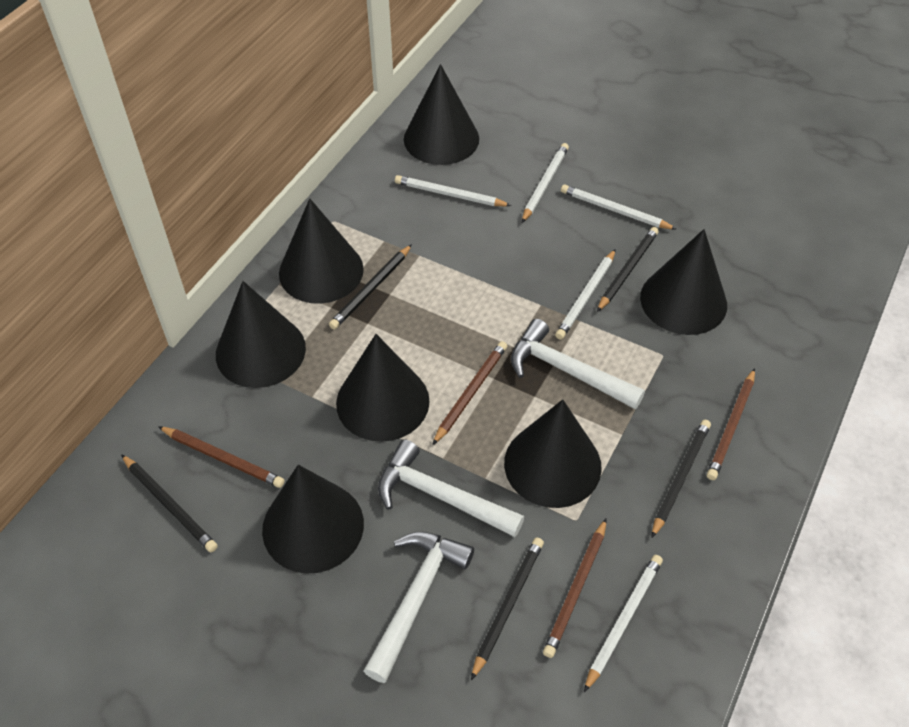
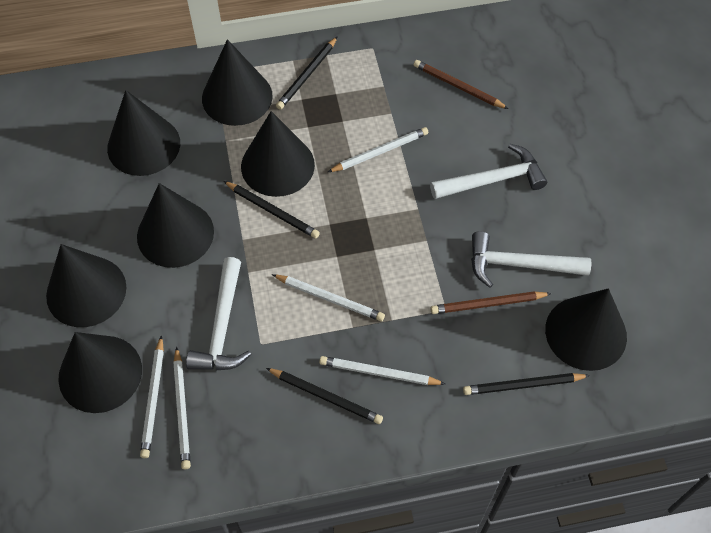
black pencil: 5 -> 4
brown pencil: 4 -> 2

